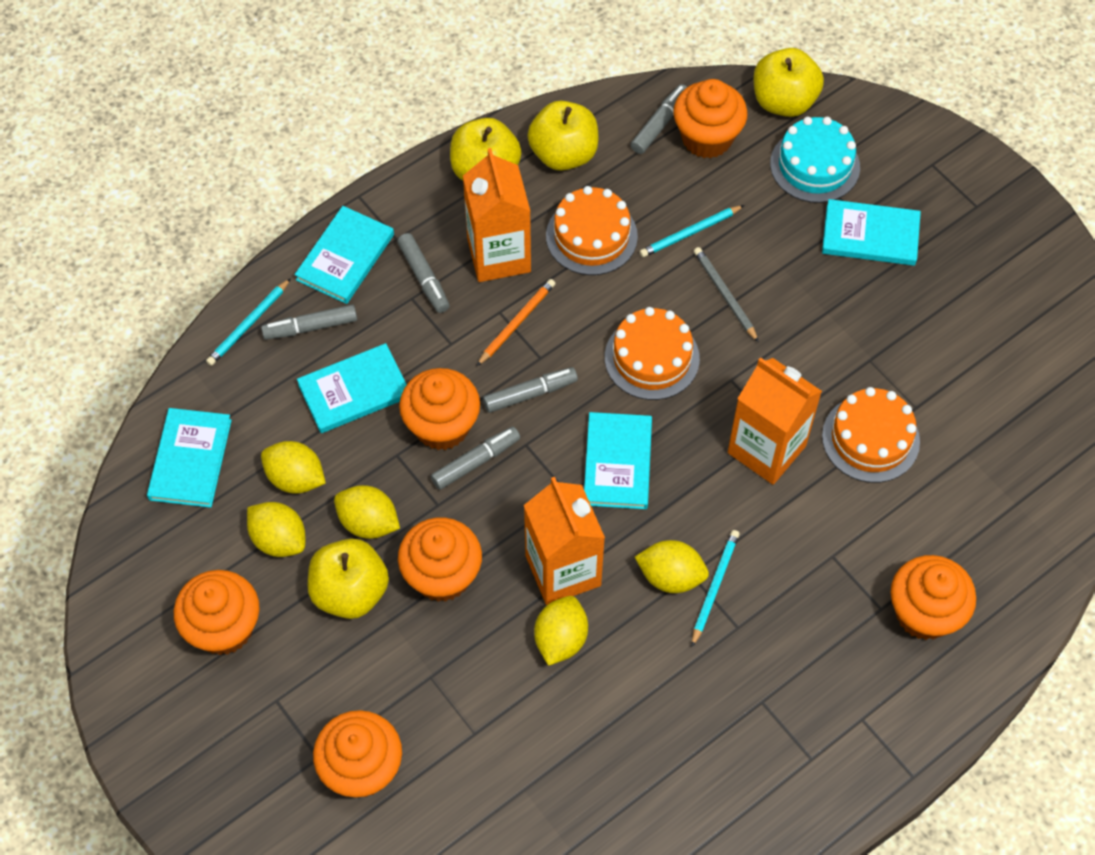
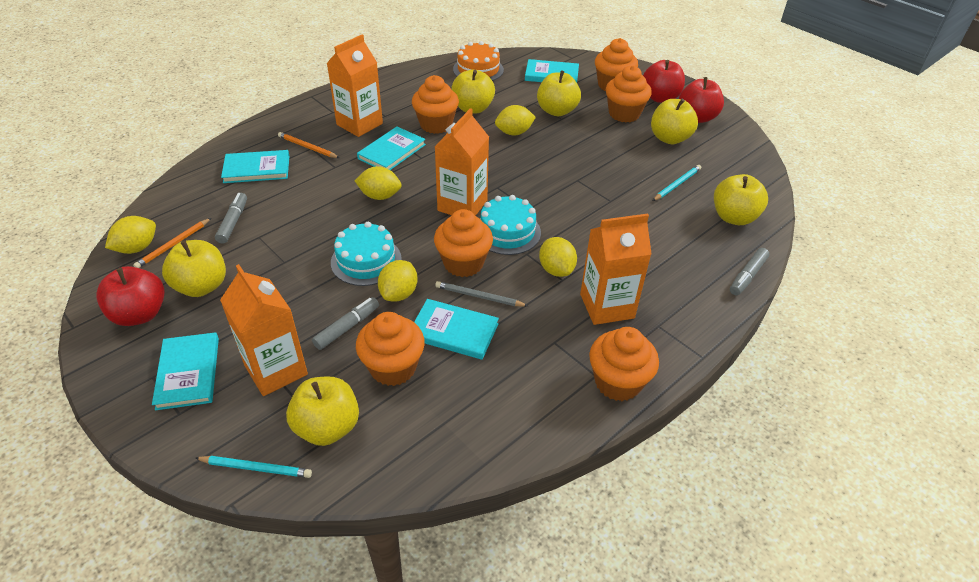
grey marker: 5 -> 3
orange cake: 3 -> 1
orange carton: 3 -> 4
orange pencil: 1 -> 2
red apple: 0 -> 3
turquoise cake: 1 -> 2
turquoise pencil: 3 -> 2
yellow apple: 4 -> 6

